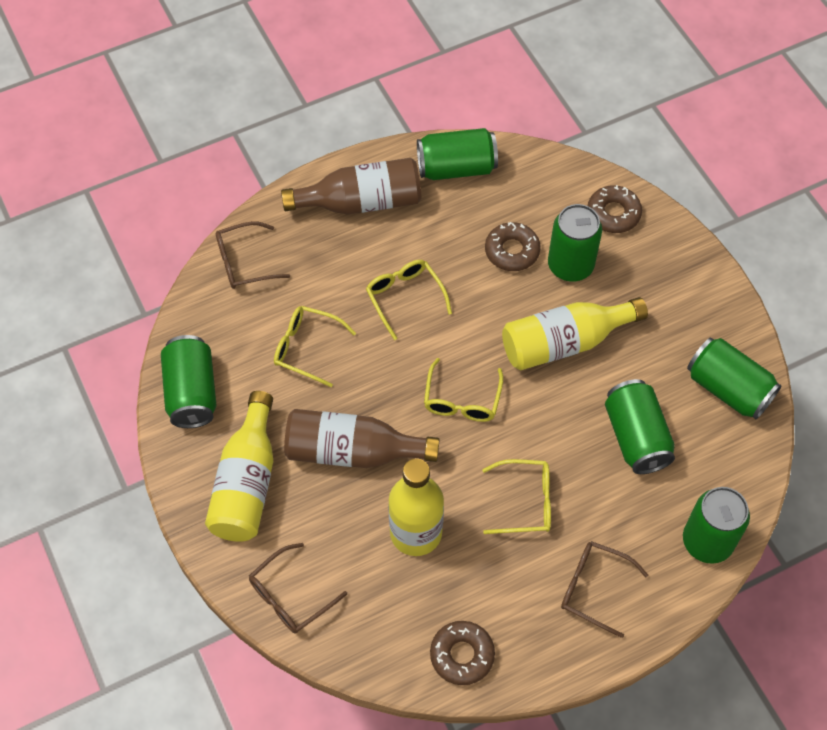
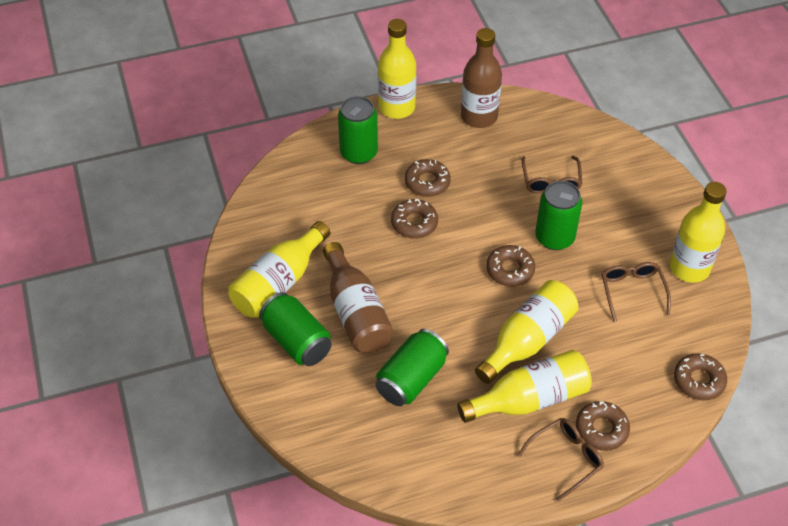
brown donut: 3 -> 5
green can: 6 -> 4
yellow bottle: 3 -> 5
yellow glasses: 4 -> 0

